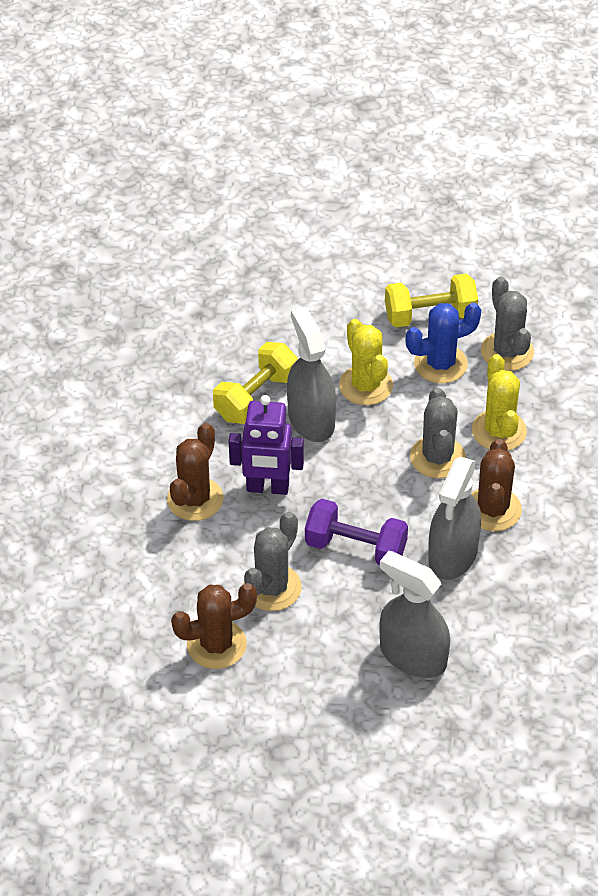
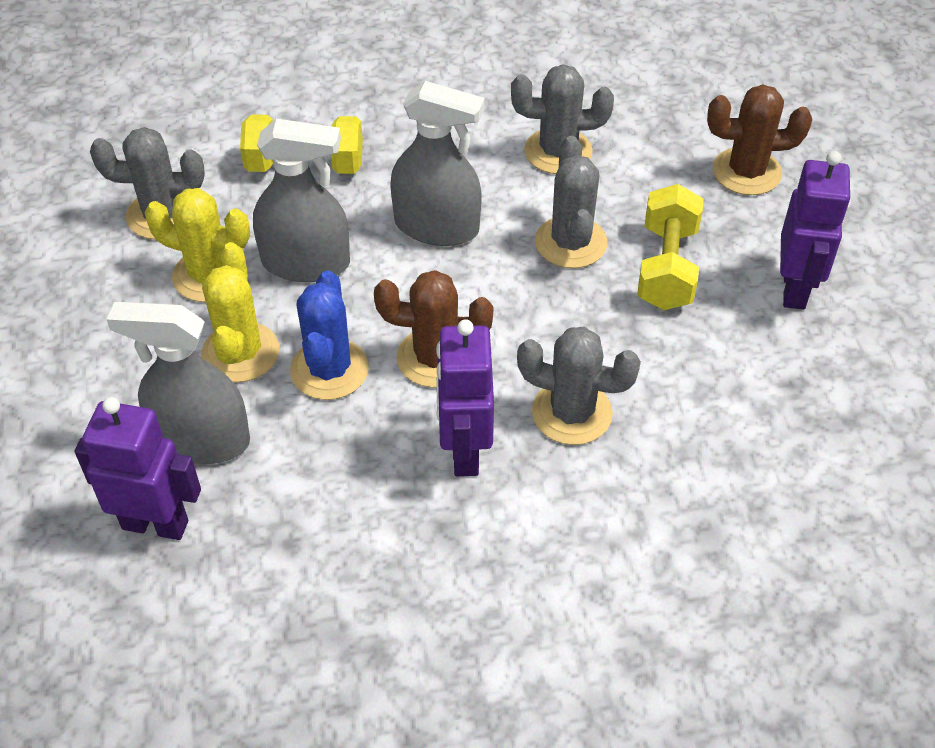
brown cactus: 3 -> 2
grey cactus: 3 -> 4
purple dumbbell: 1 -> 0
purple robot: 1 -> 3

